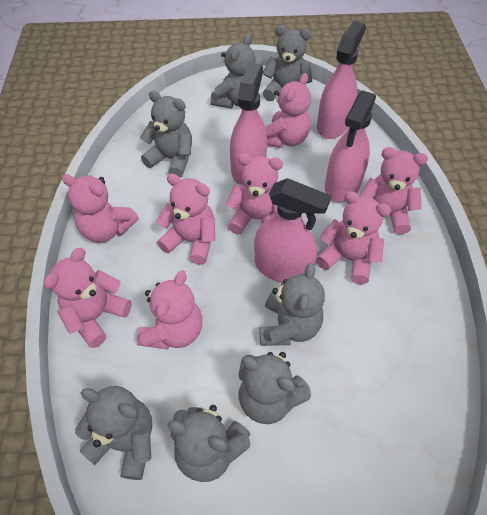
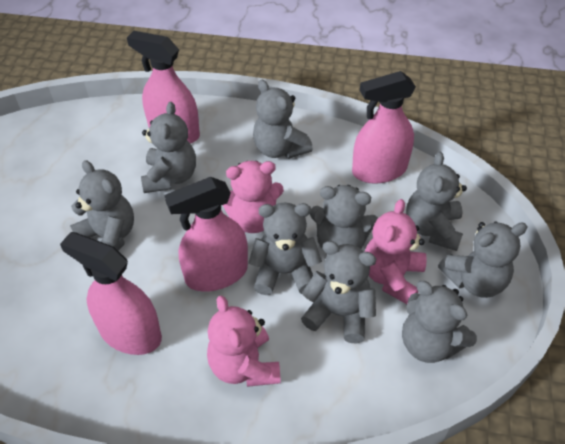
grey teddy bear: 7 -> 9
pink teddy bear: 8 -> 3

